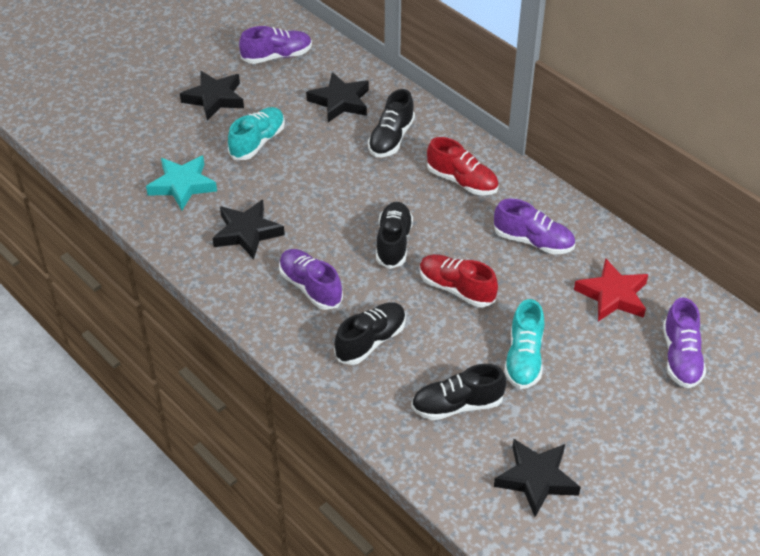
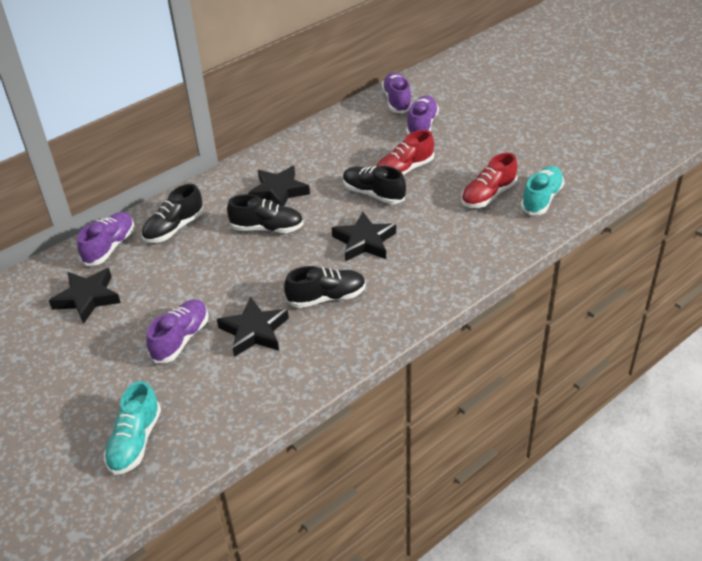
red star: 1 -> 0
turquoise star: 1 -> 0

